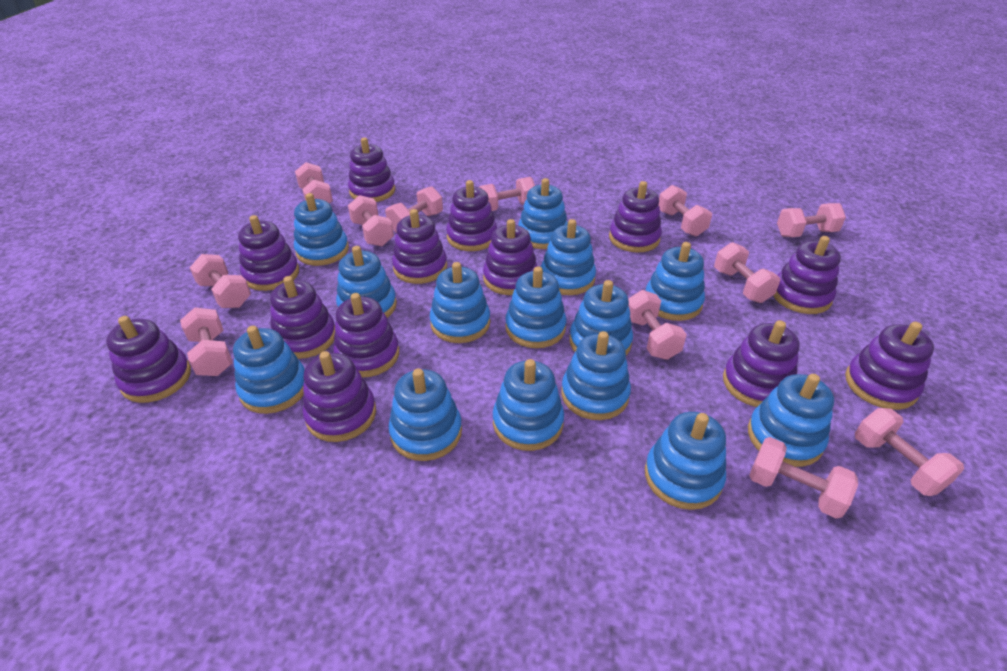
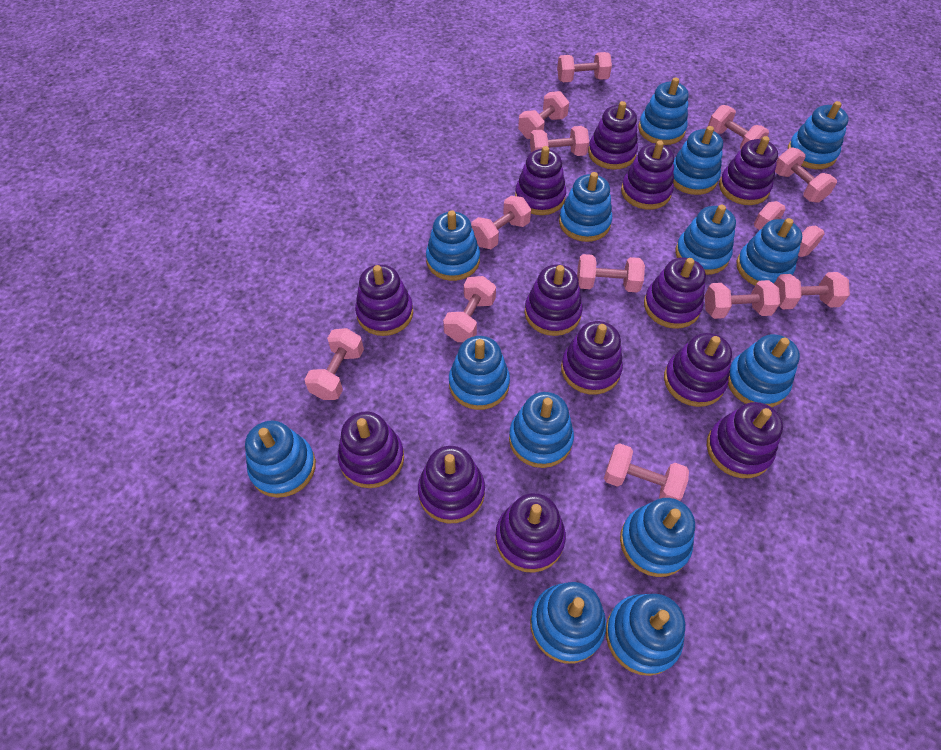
pink dumbbell: 12 -> 13

